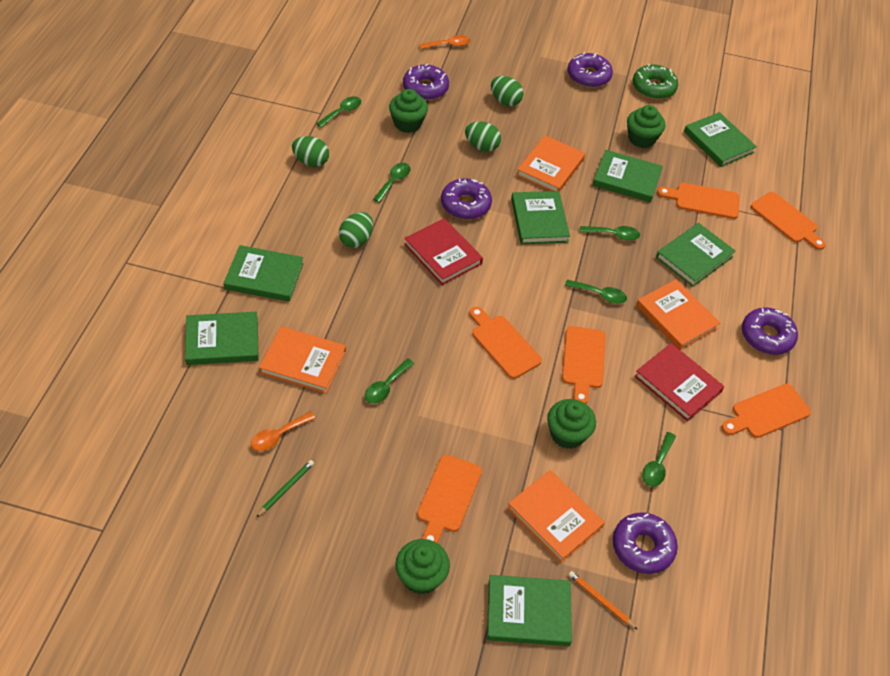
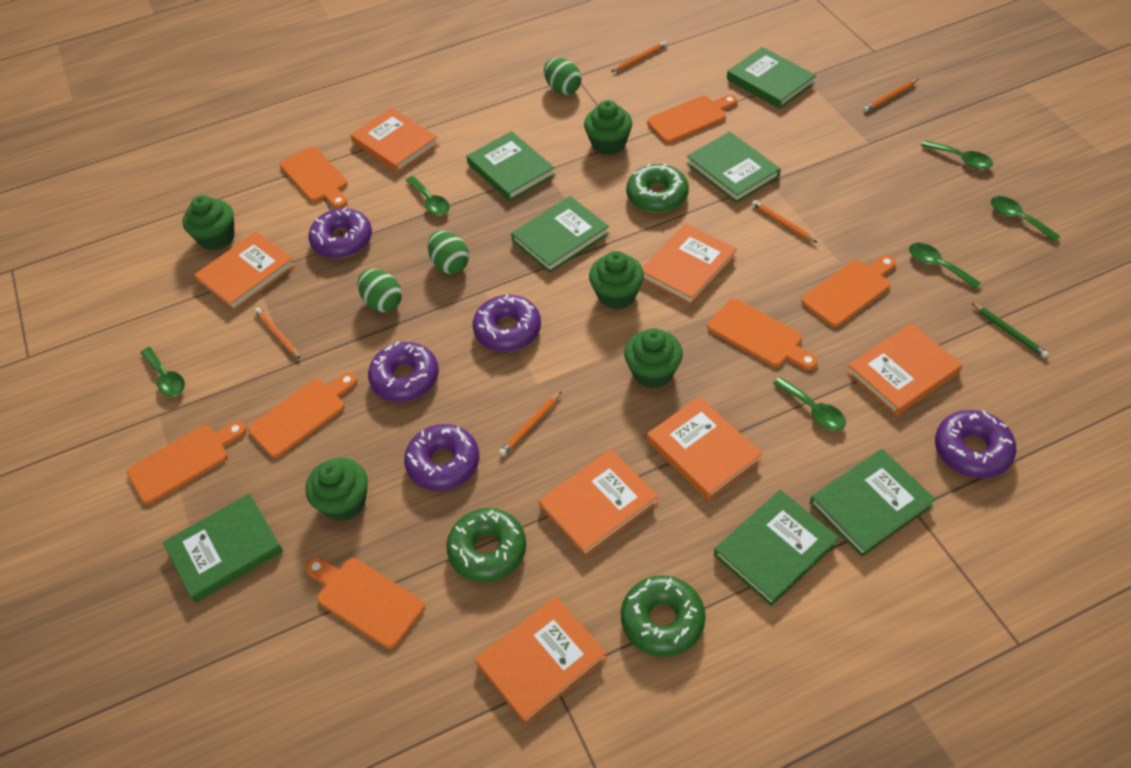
green cupcake: 4 -> 5
green donut: 1 -> 3
green egg: 4 -> 3
orange book: 4 -> 7
orange cutting board: 6 -> 7
orange pencil: 1 -> 5
orange spoon: 2 -> 0
red book: 2 -> 0

